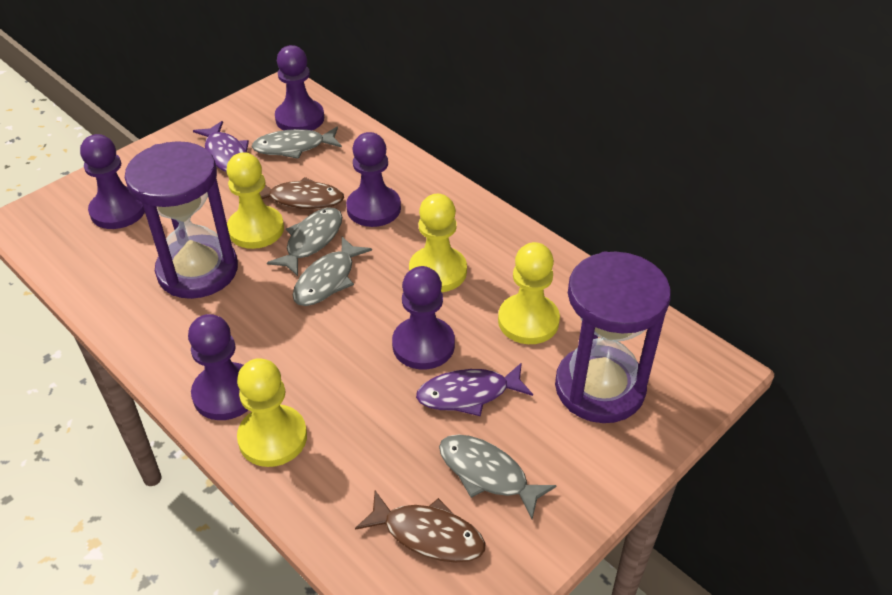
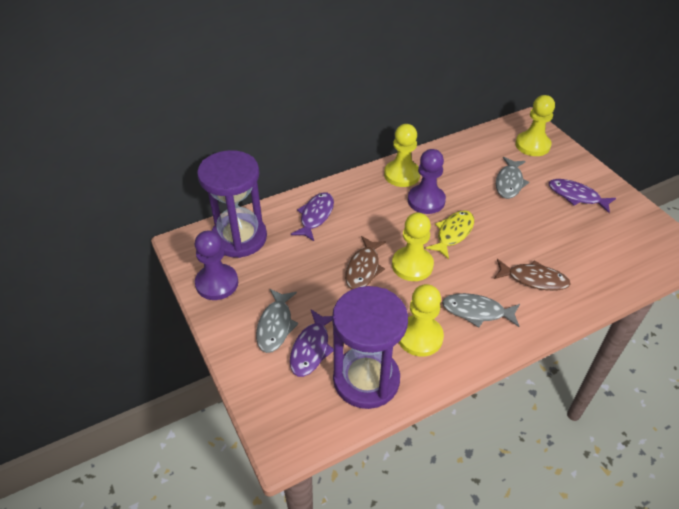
grey fish: 4 -> 3
purple fish: 2 -> 3
purple pawn: 5 -> 2
yellow fish: 0 -> 1

